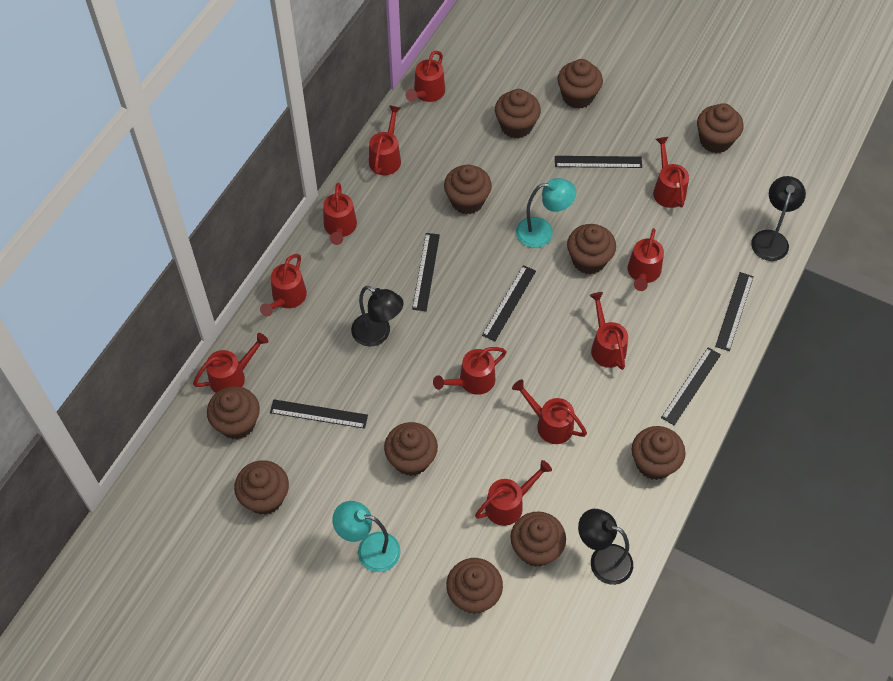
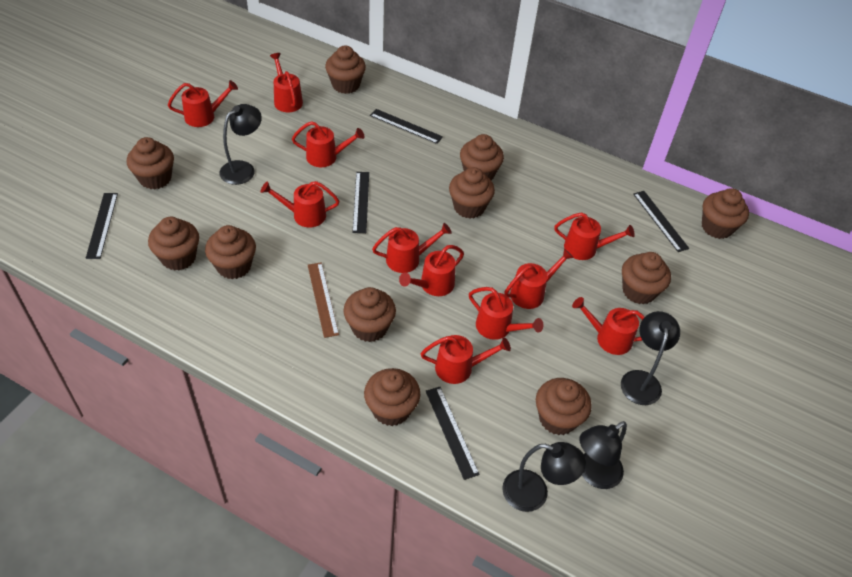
black lamp: 3 -> 4
black ruler: 6 -> 5
brown ruler: 0 -> 1
turquoise lamp: 2 -> 0

